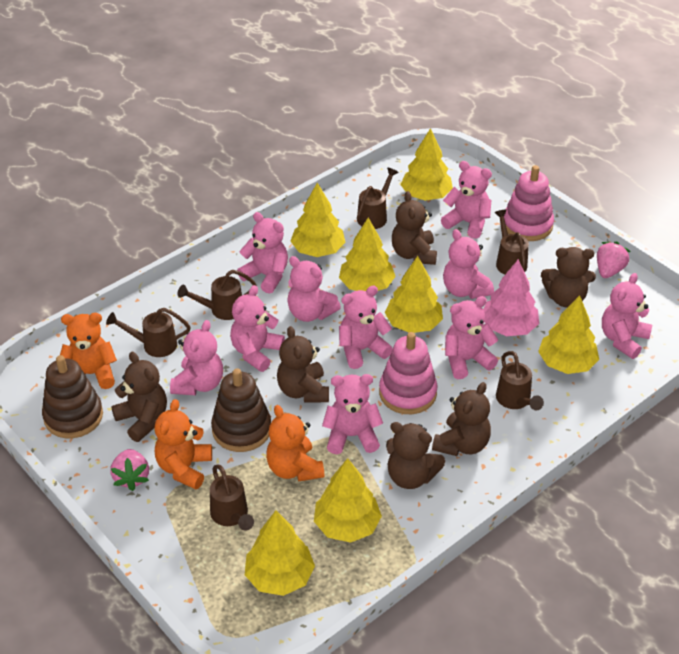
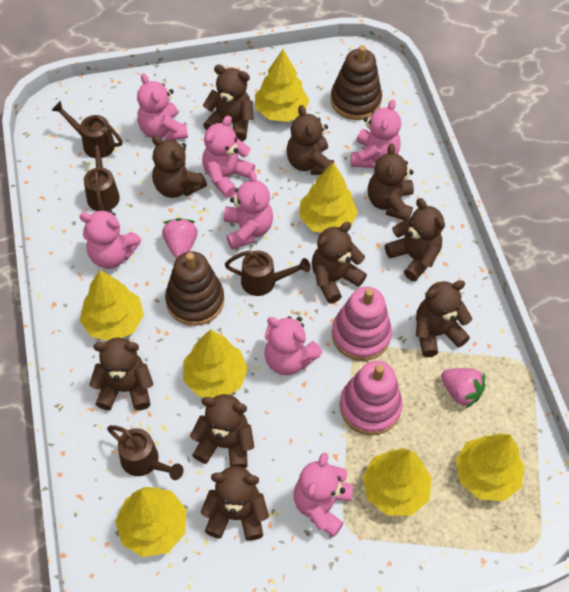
brown teddy bear: 6 -> 10
brown watering can: 6 -> 4
orange teddy bear: 3 -> 0
pink teddy bear: 10 -> 7
pink tree: 1 -> 0

